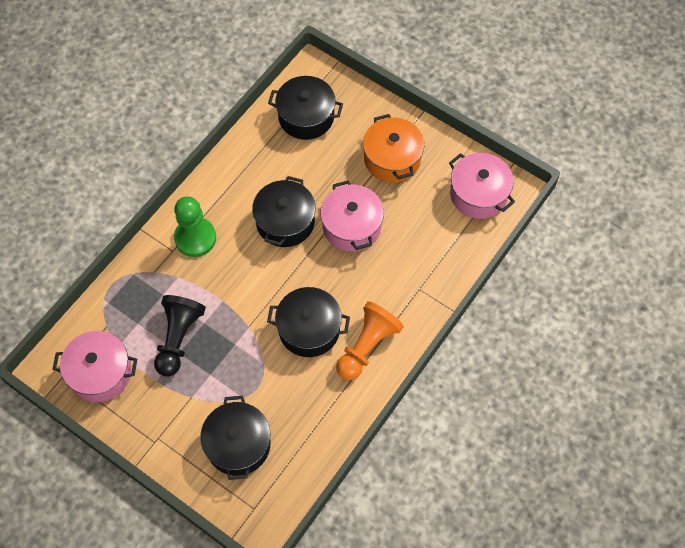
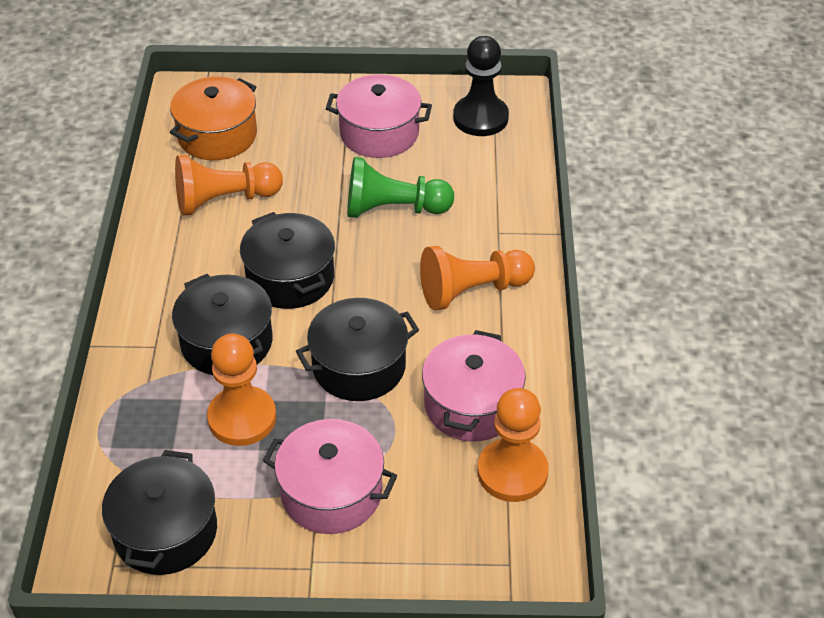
orange pawn: 1 -> 4

